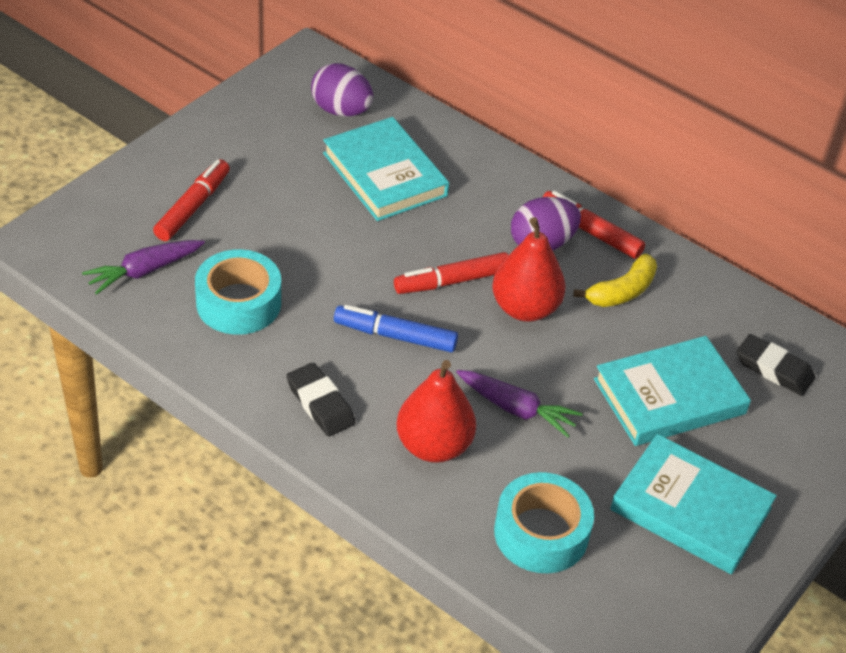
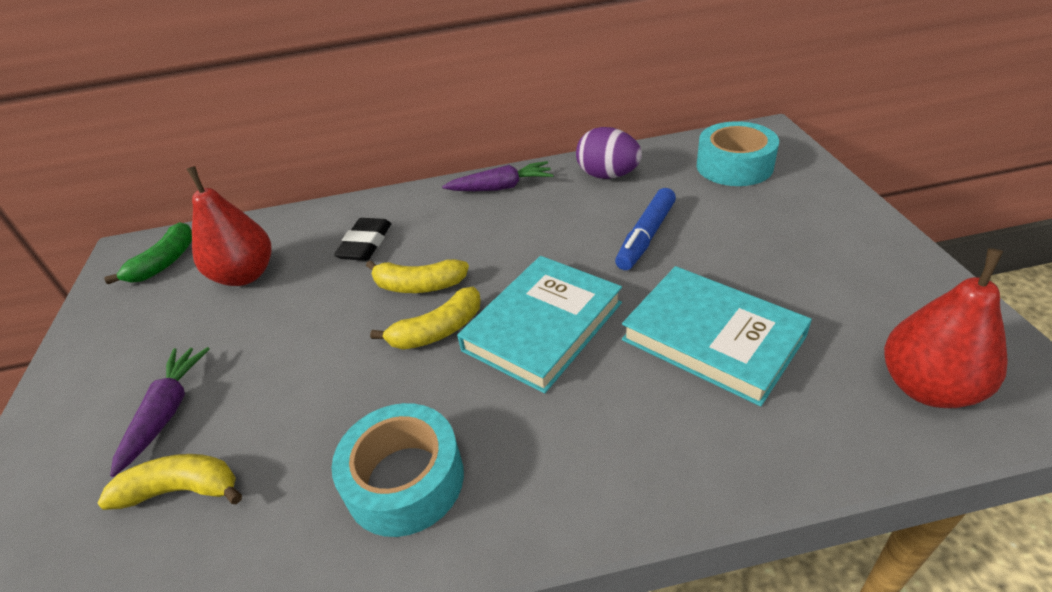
black eraser: 2 -> 1
green banana: 0 -> 1
purple egg: 2 -> 1
red marker: 3 -> 0
turquoise book: 3 -> 2
yellow banana: 1 -> 3

